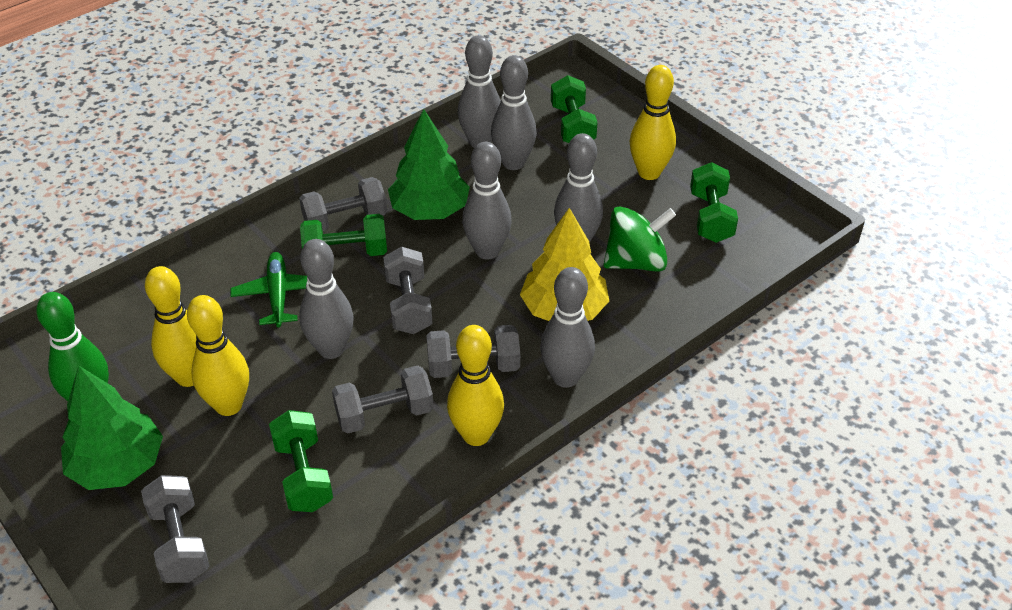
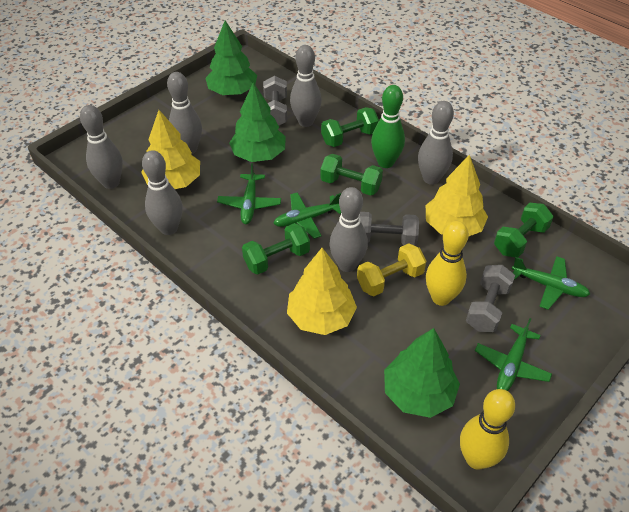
green plane: 1 -> 4
green spinning top: 1 -> 0
green tree: 2 -> 3
grey dumbbell: 5 -> 3
yellow bowling pin: 4 -> 2
yellow dumbbell: 0 -> 1
yellow tree: 1 -> 3

